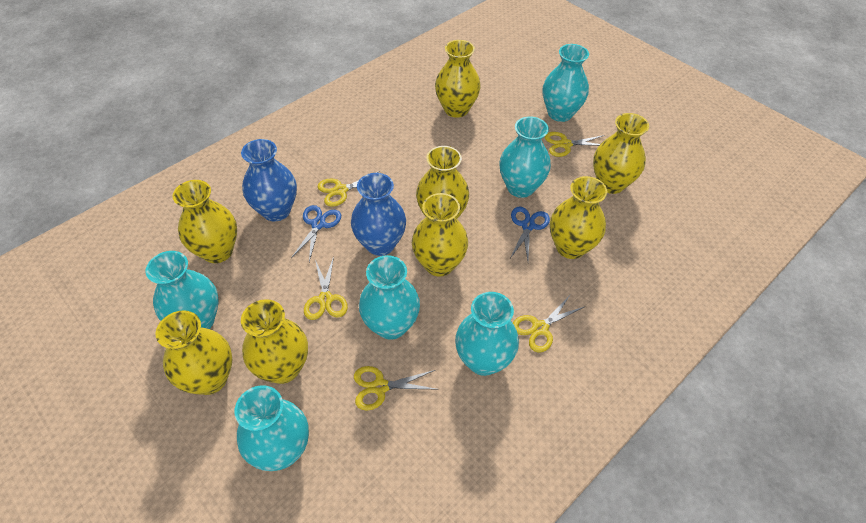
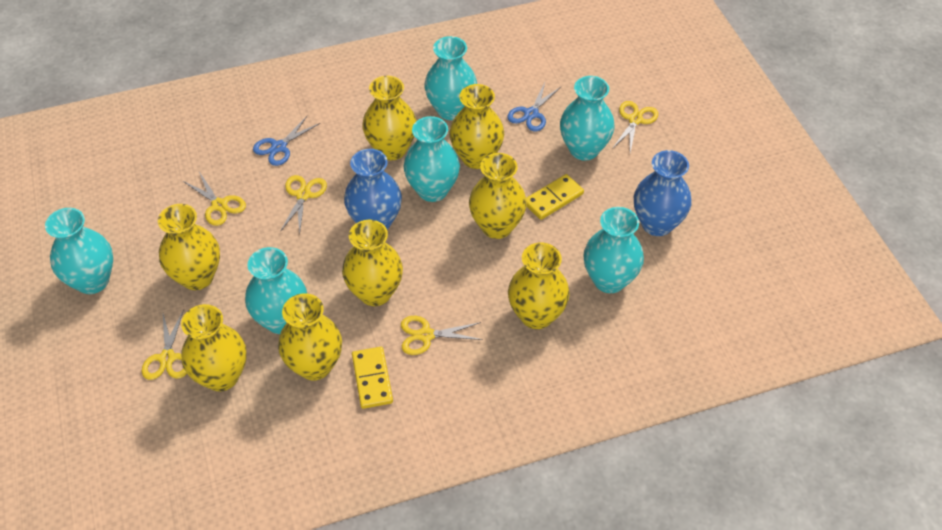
yellow domino: 0 -> 2

